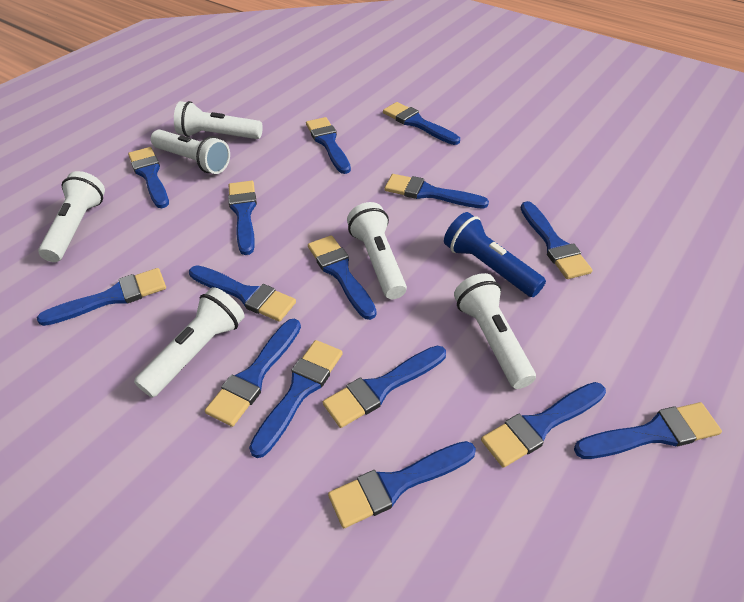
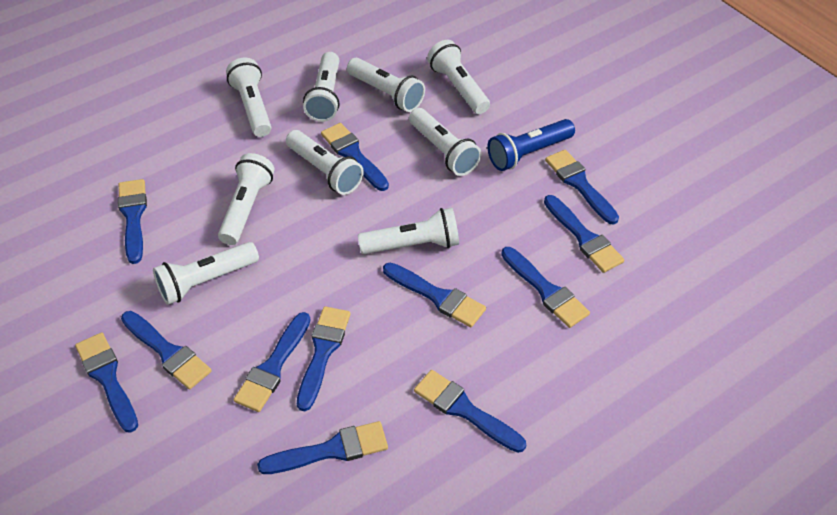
blue brush: 15 -> 12
white flashlight: 6 -> 9

